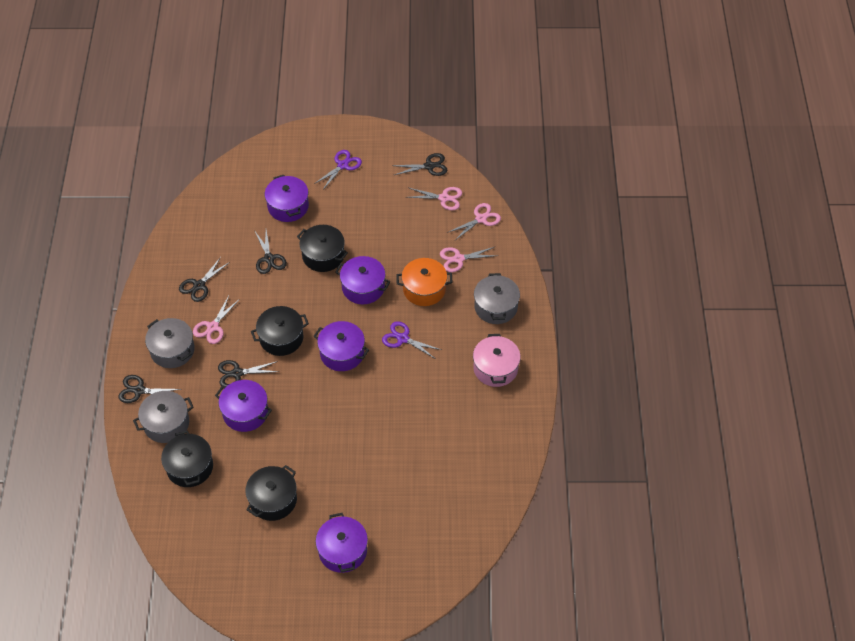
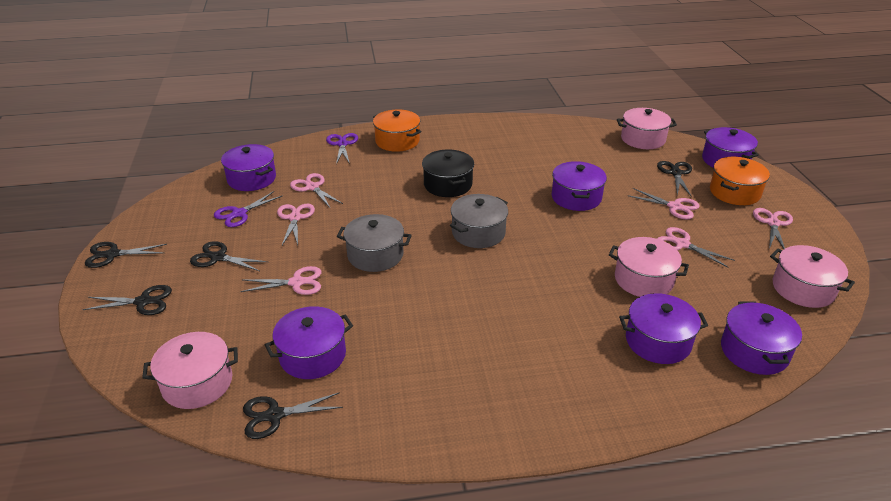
black pot: 4 -> 1
grey pot: 3 -> 2
orange pot: 1 -> 2
pink pot: 1 -> 4
pink scissors: 4 -> 6
purple pot: 5 -> 6

